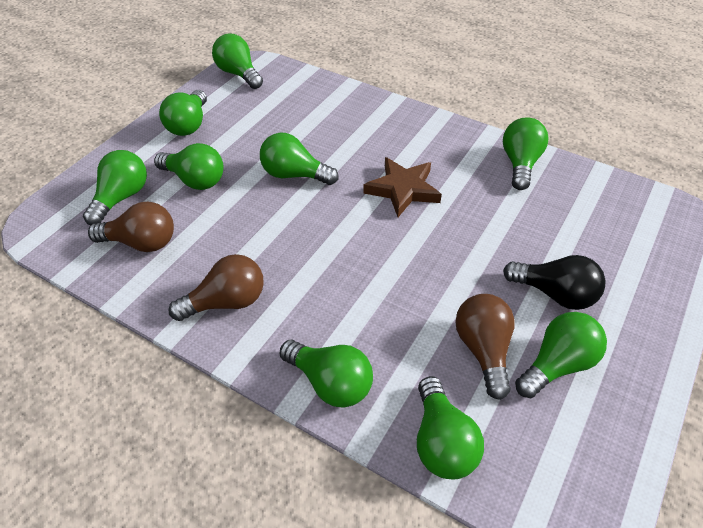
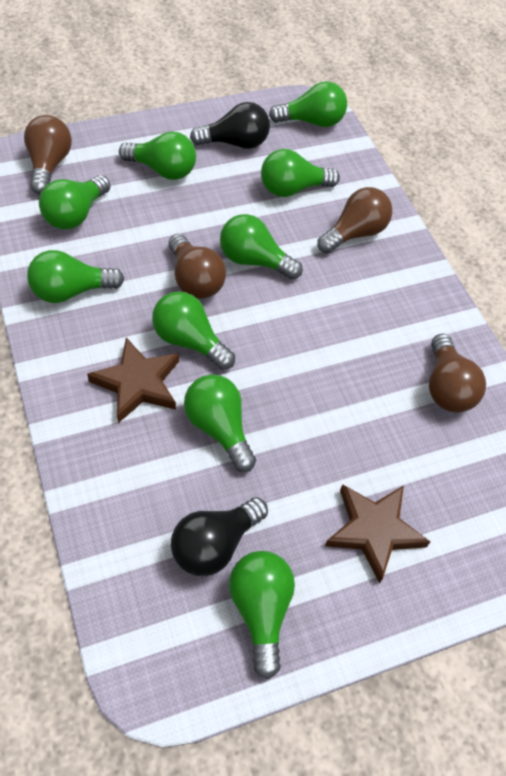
black light bulb: 1 -> 2
brown light bulb: 3 -> 4
brown star: 1 -> 2

